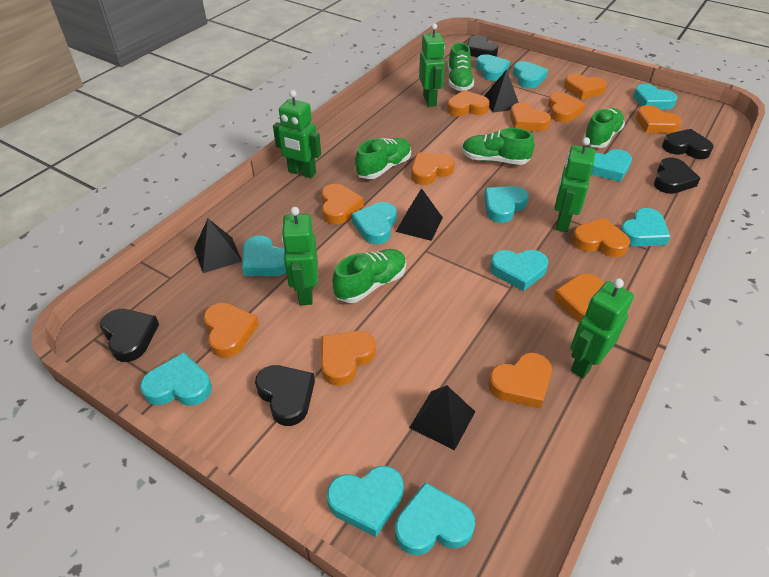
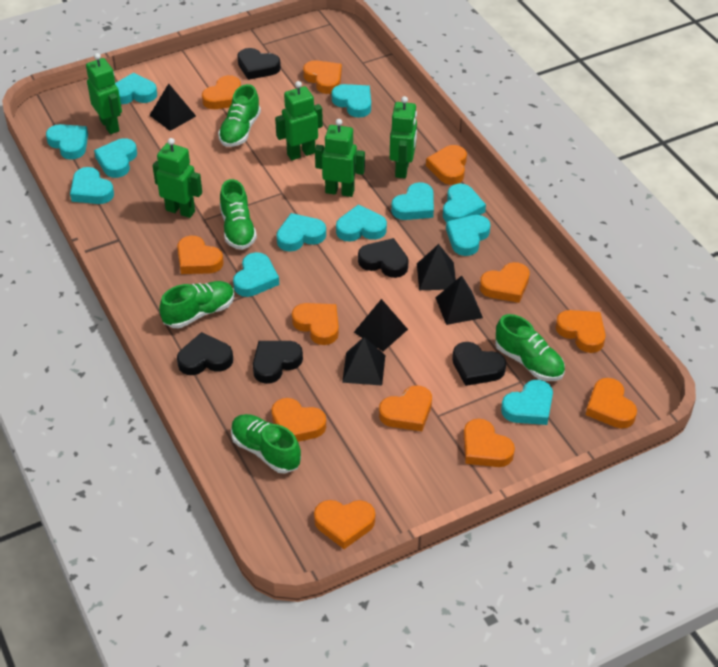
black pyramid: 4 -> 5

